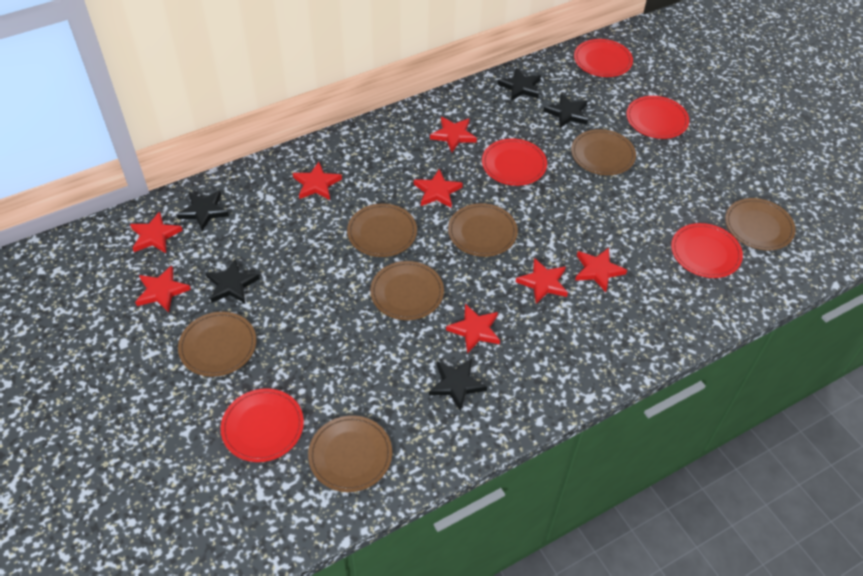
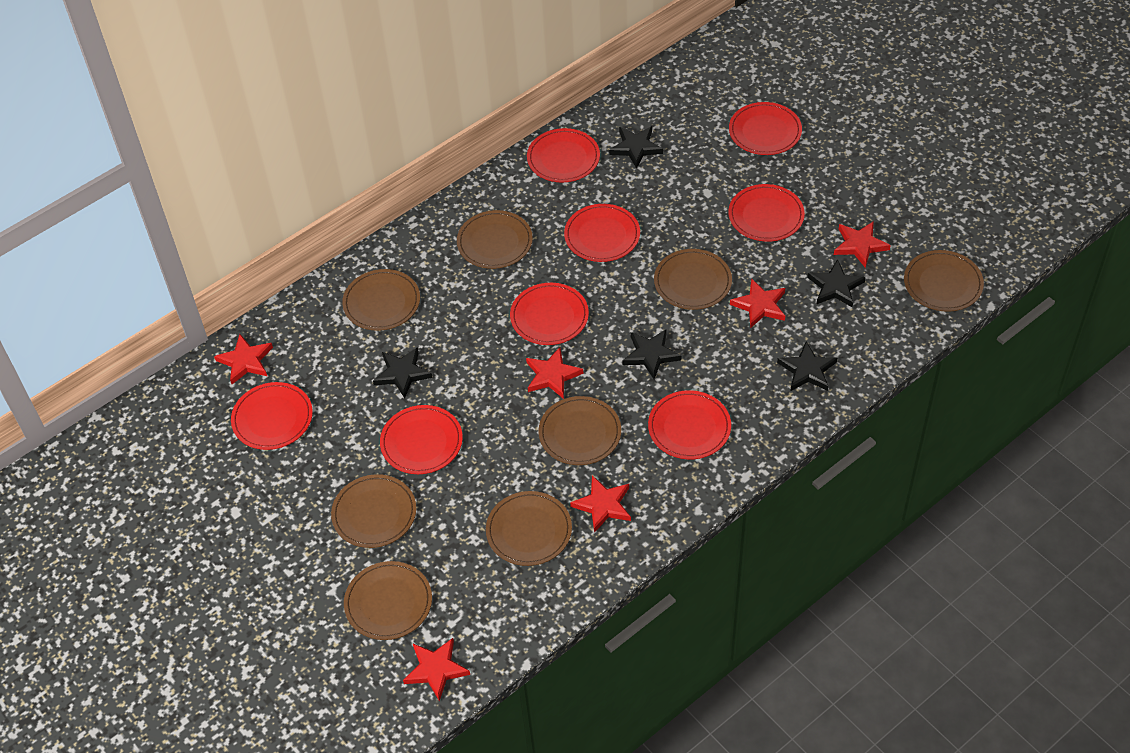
brown plate: 7 -> 8
red plate: 5 -> 8
red star: 8 -> 6

